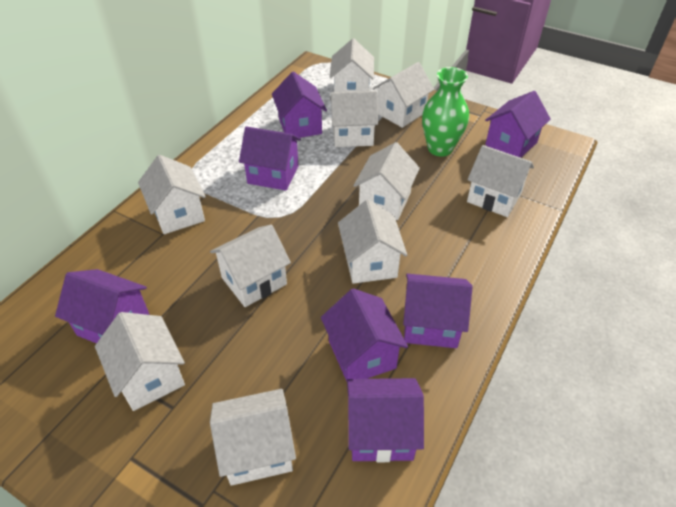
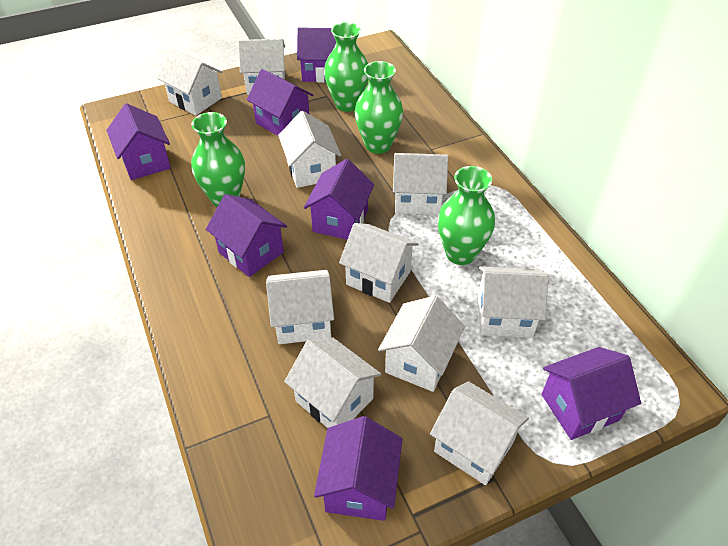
green vase: 1 -> 4

